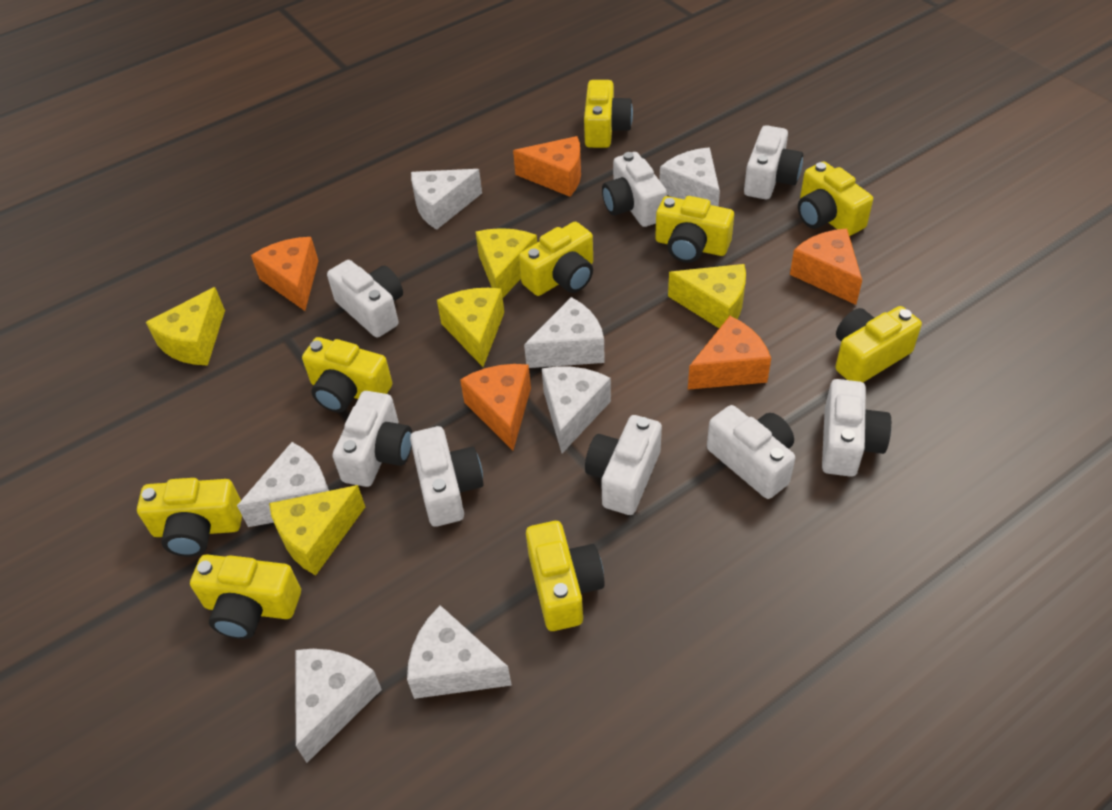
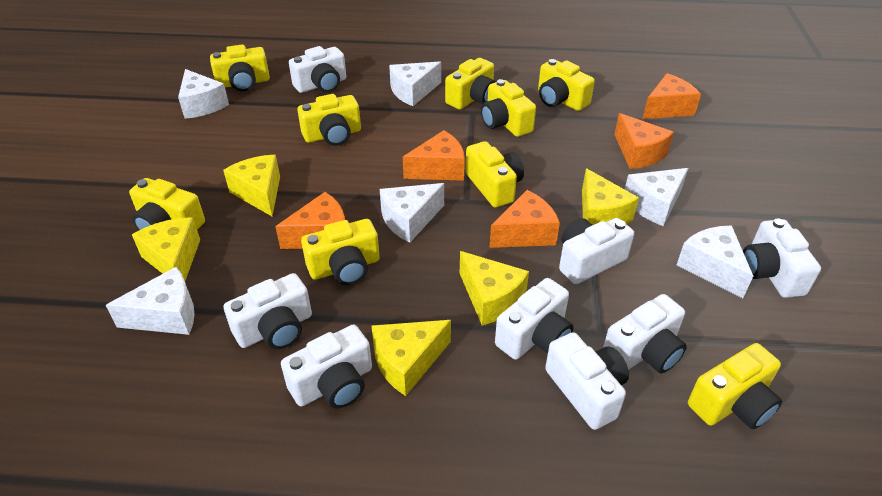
white cheese: 7 -> 6

